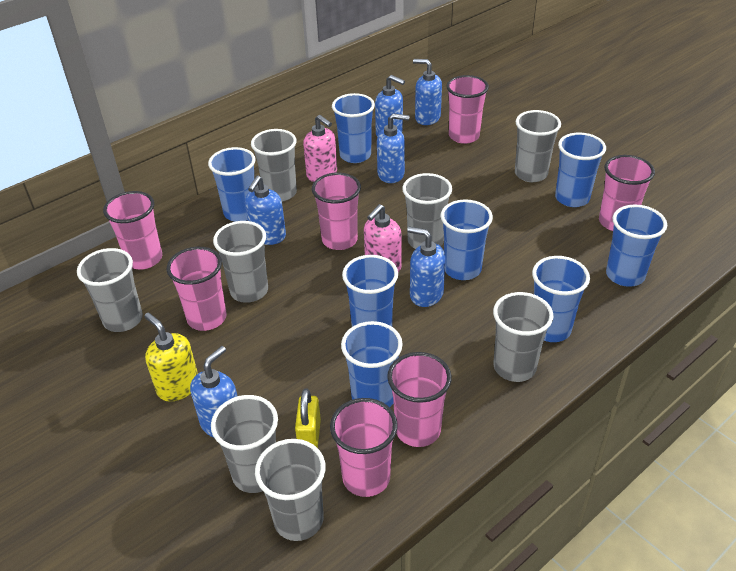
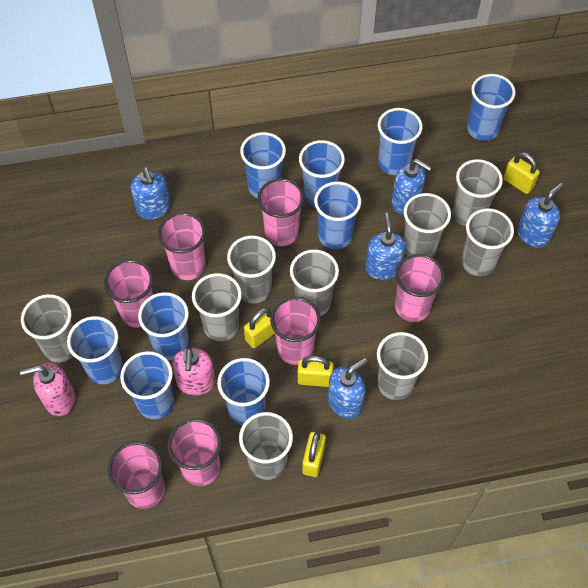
blue cup: 8 -> 9
blue soap dispenser: 6 -> 5
grey cup: 8 -> 9
yellow padlock: 1 -> 4
yellow soap dispenser: 1 -> 0

